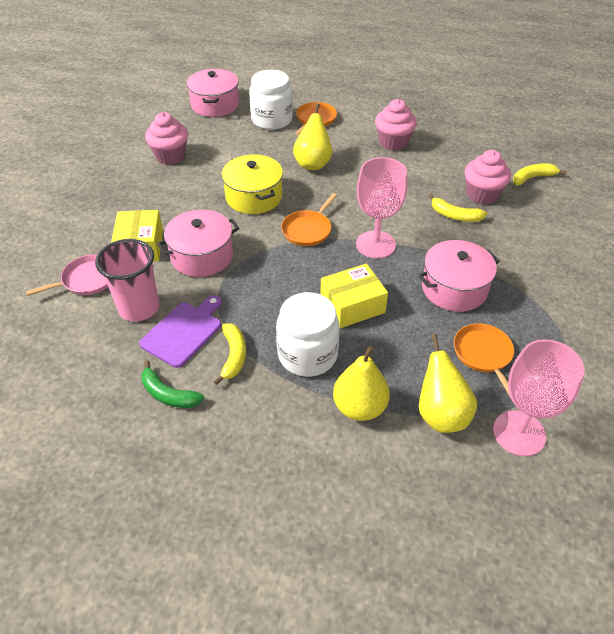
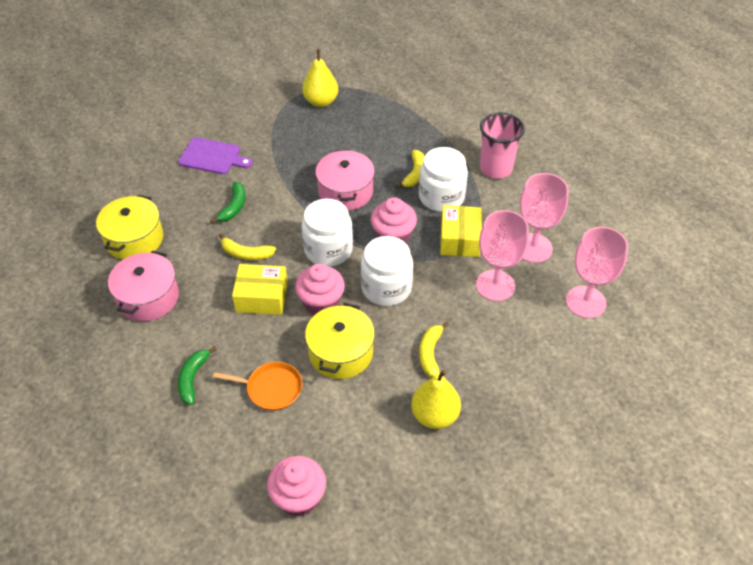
green banana: 1 -> 2
orange pan: 3 -> 1
pink goblet: 2 -> 3
pink pan: 1 -> 0
pink pot: 3 -> 2
white jar: 2 -> 3
yellow pear: 3 -> 2
yellow pot: 1 -> 2

